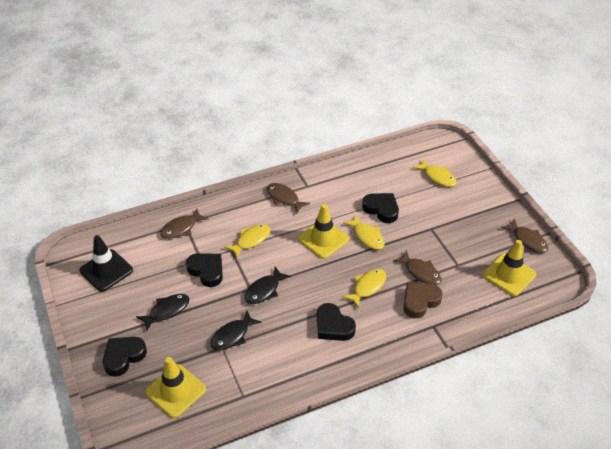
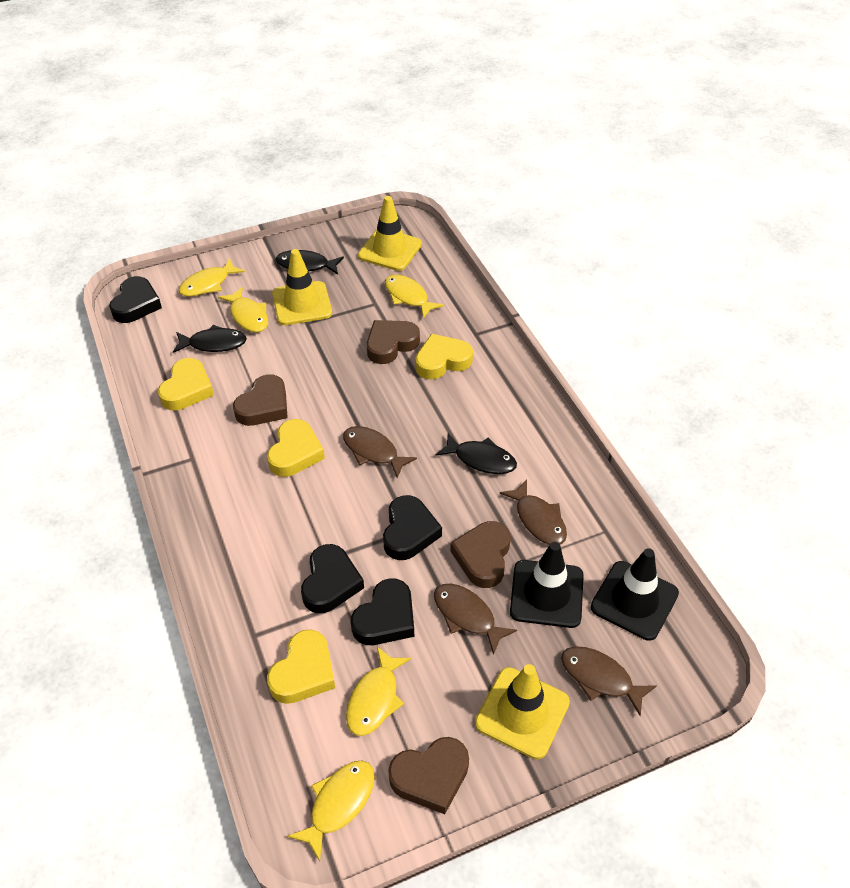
black traffic cone: 1 -> 2
brown heart: 1 -> 4
yellow fish: 4 -> 5
yellow heart: 0 -> 4

